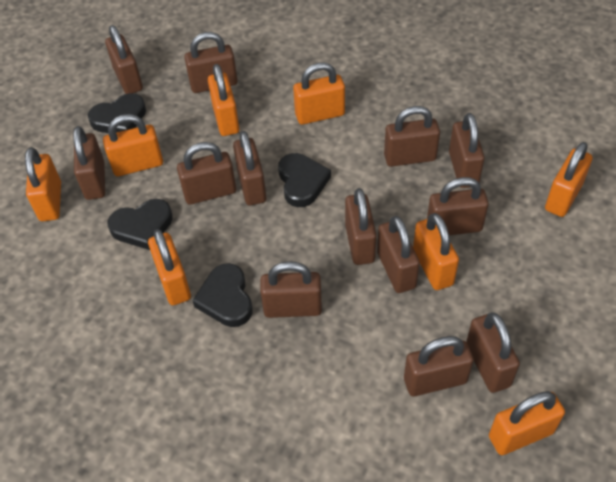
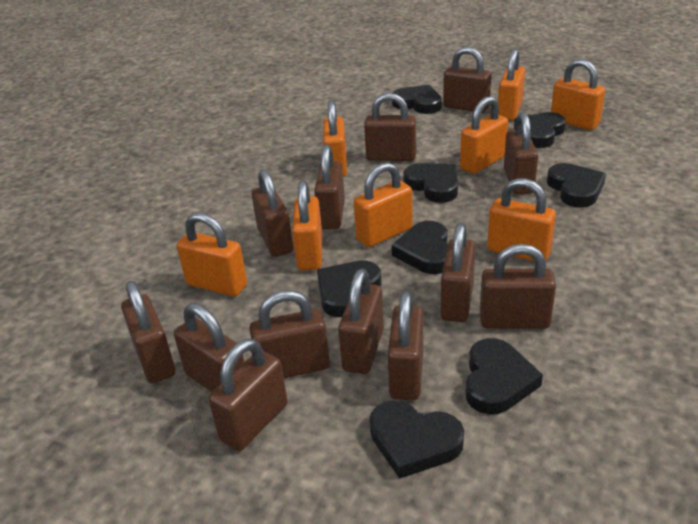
black heart: 4 -> 8

